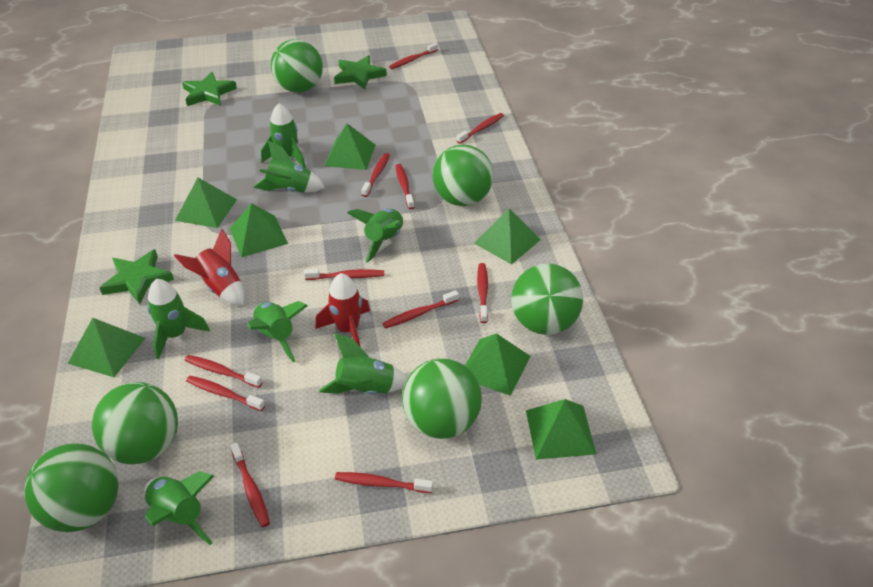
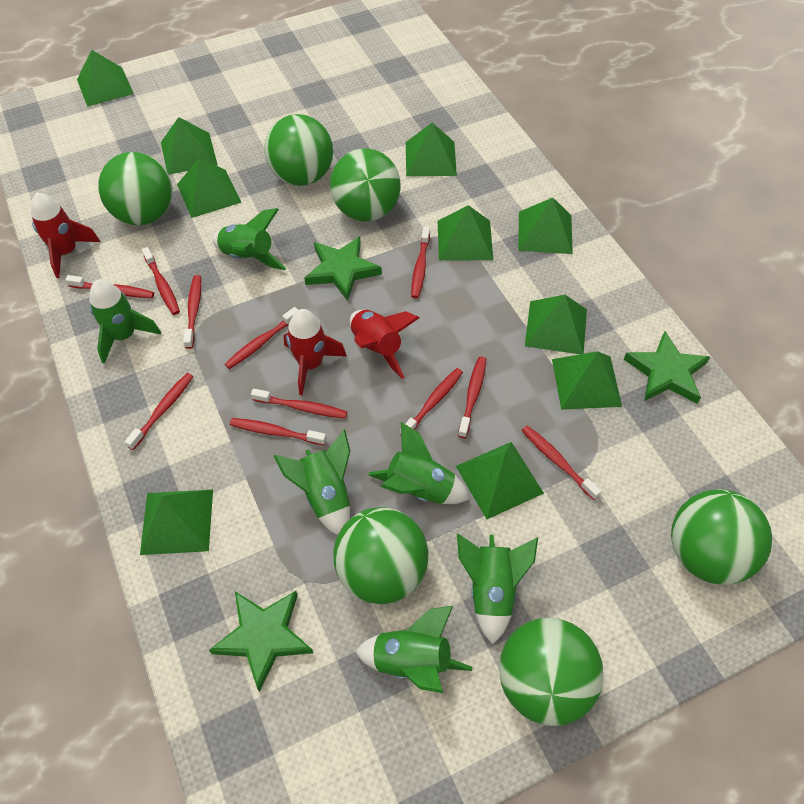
green pyramid: 7 -> 10
green rocket: 7 -> 6
red rocket: 2 -> 3

